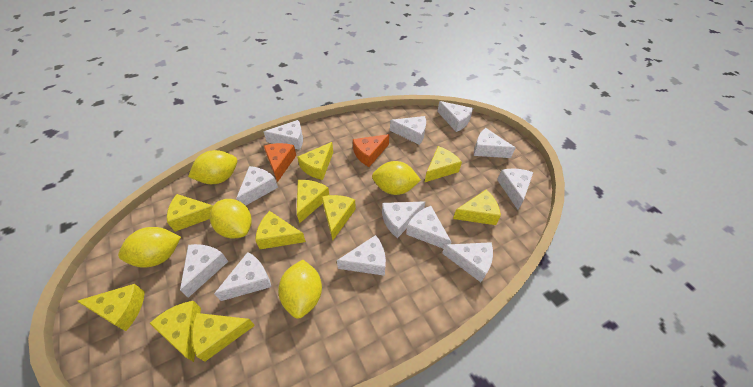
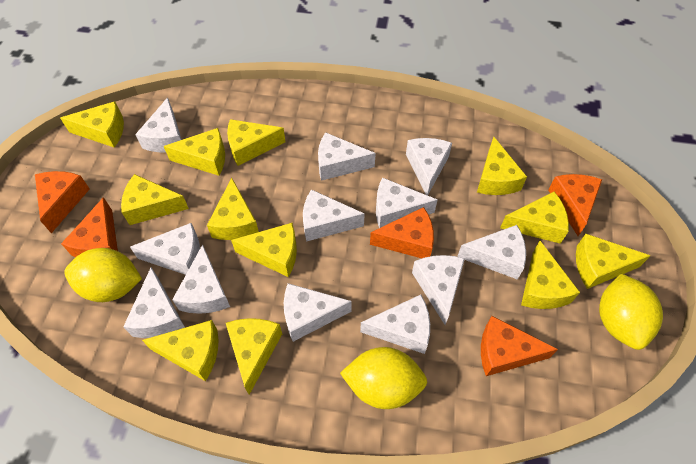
orange cheese: 2 -> 5
yellow cheese: 10 -> 12
yellow lemon: 5 -> 3

